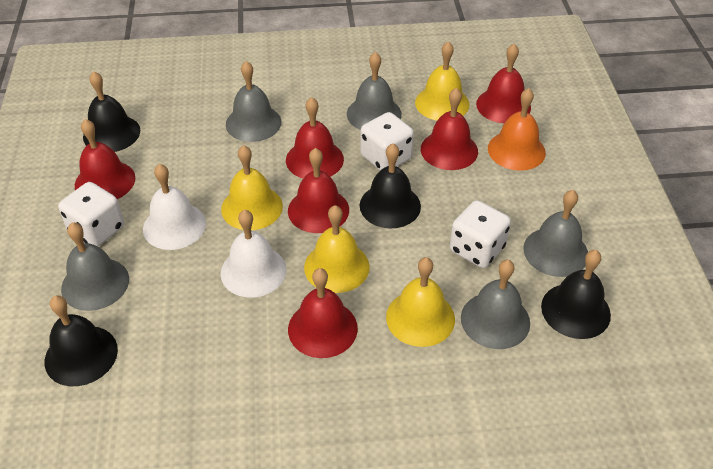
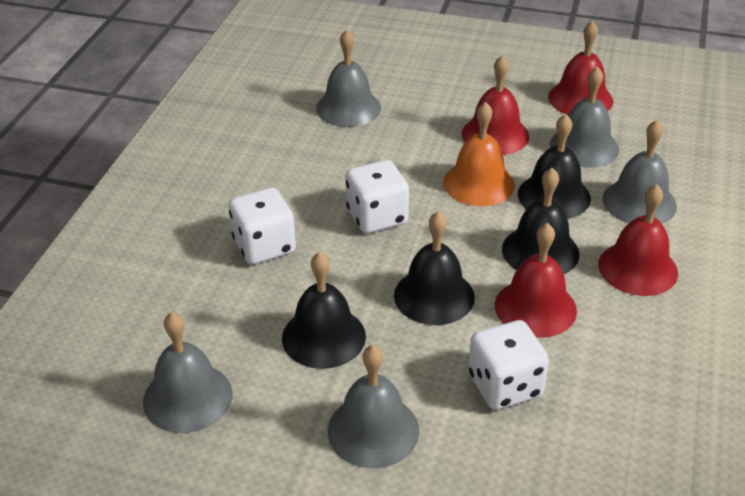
red bell: 6 -> 4
white bell: 2 -> 0
yellow bell: 4 -> 0

